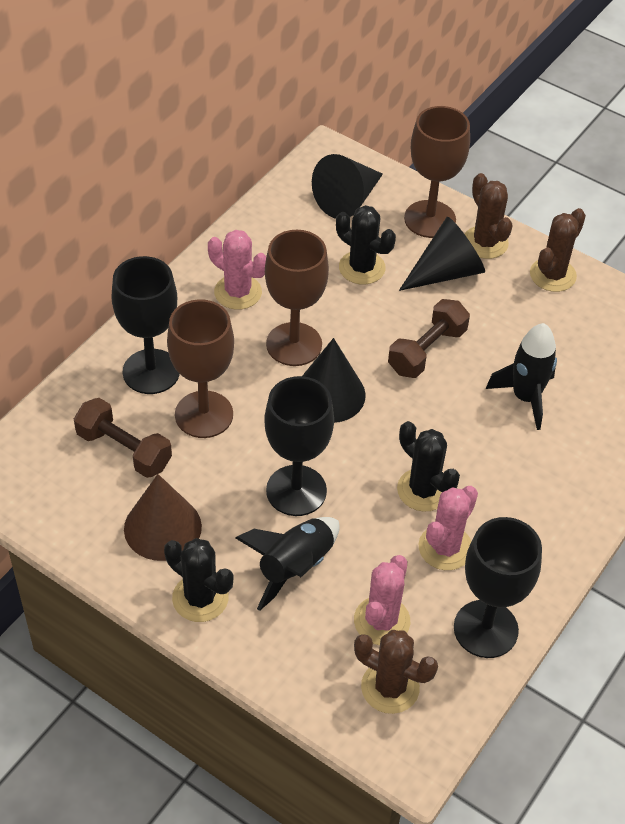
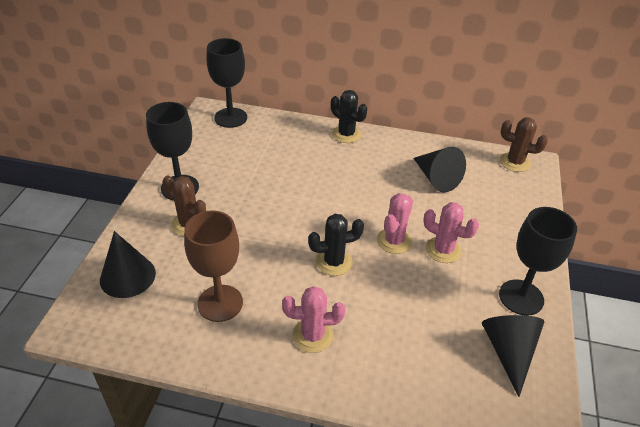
black cactus: 3 -> 2
black rocket: 2 -> 0
brown cactus: 3 -> 2
brown cone: 1 -> 0
brown dumbbell: 2 -> 0
brown goblet: 3 -> 1

